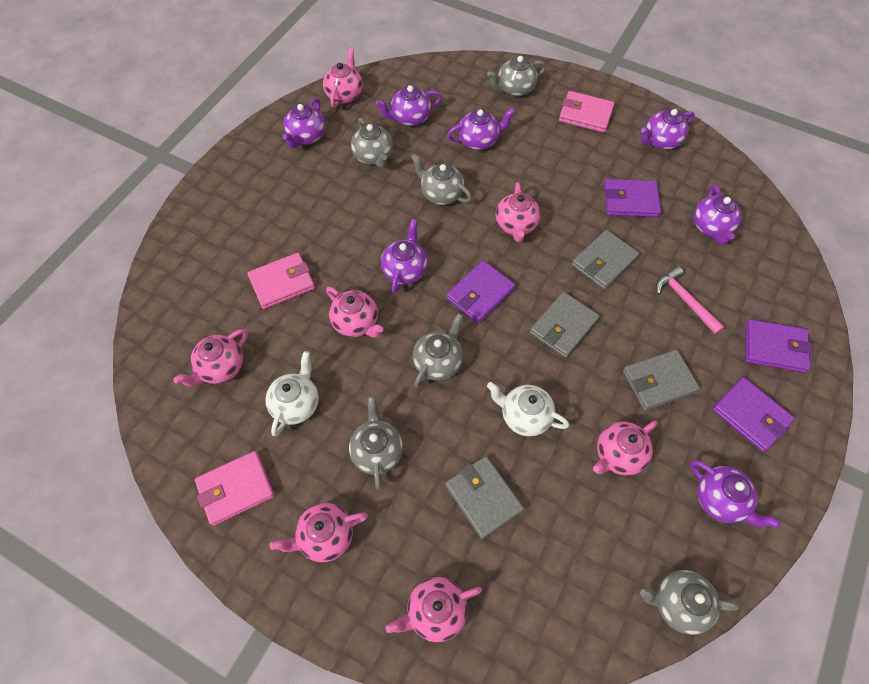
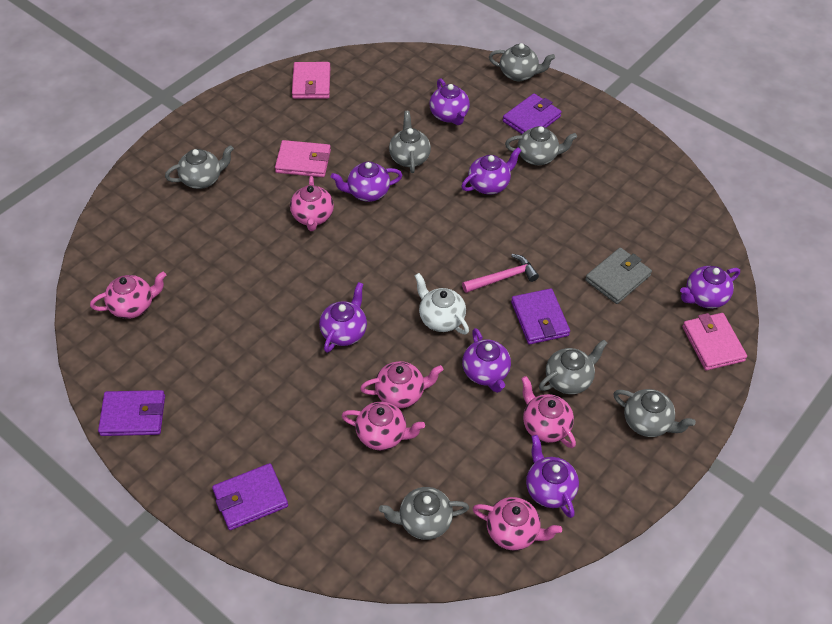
grey teapot: 6 -> 7
grey wallet: 4 -> 1
pink teapot: 7 -> 6
white teapot: 2 -> 1

